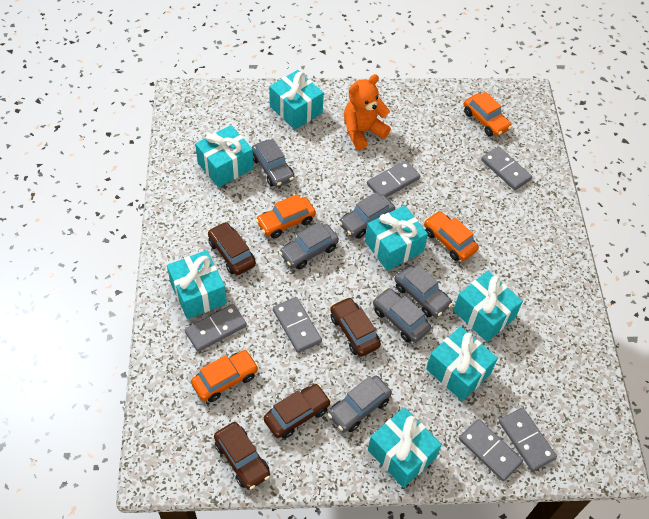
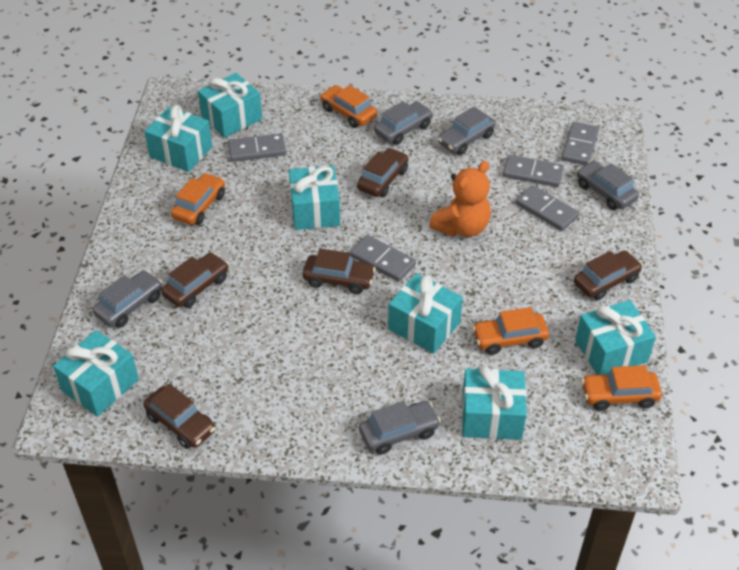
brown car: 4 -> 5
grey car: 6 -> 5
grey domino: 6 -> 5

